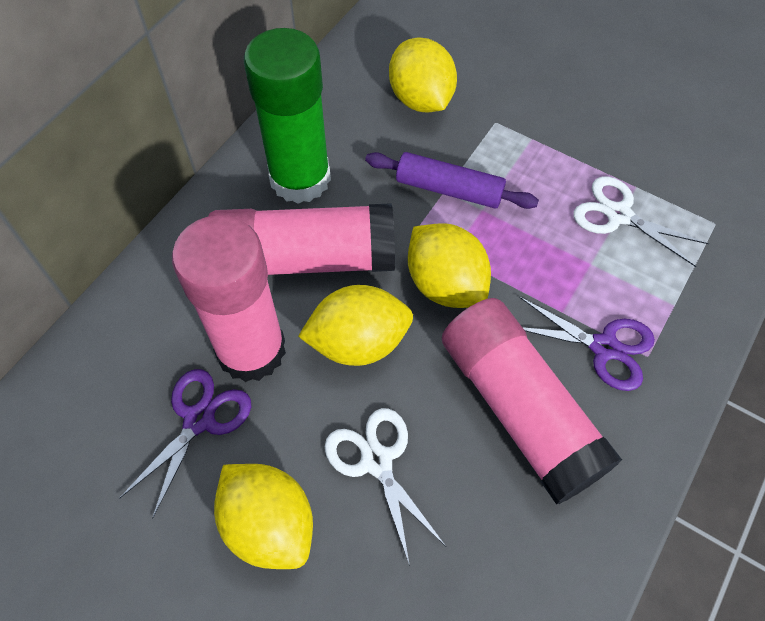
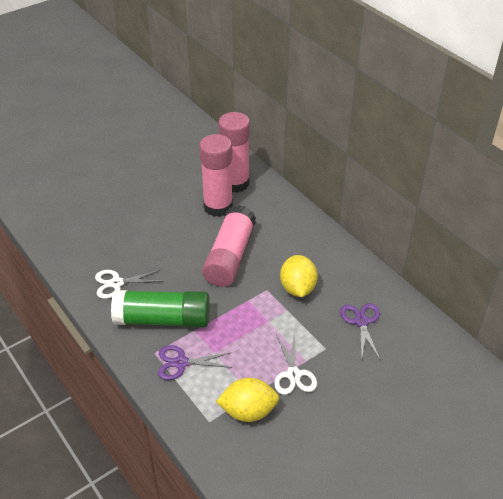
purple rolling pin: 1 -> 0
yellow lemon: 4 -> 2

